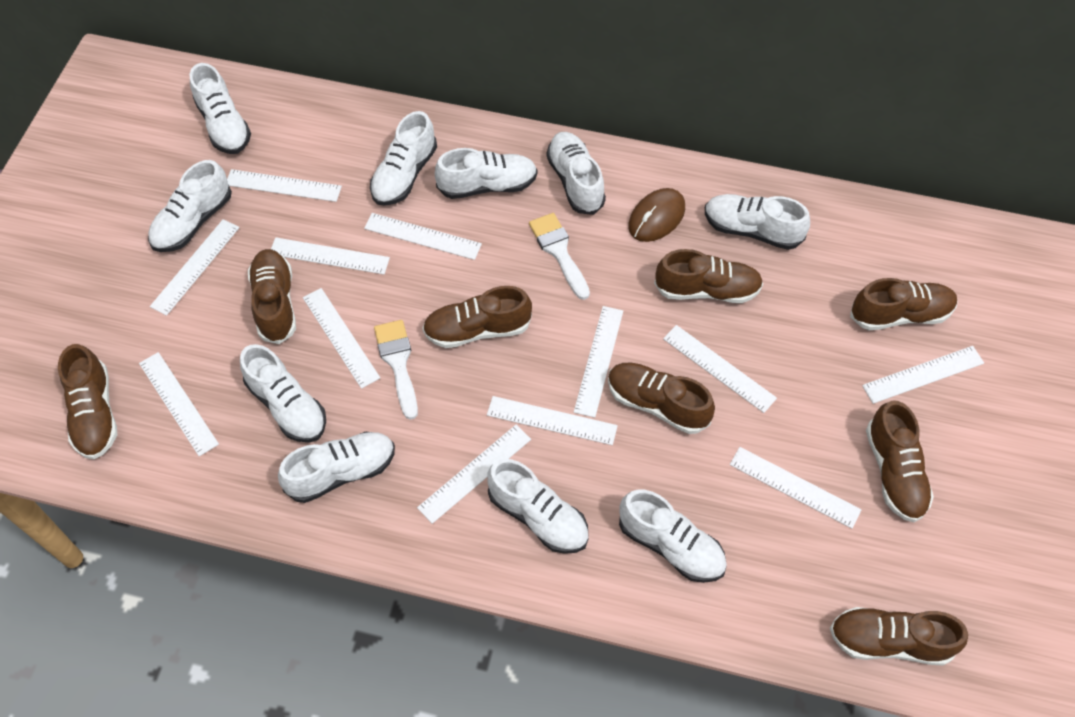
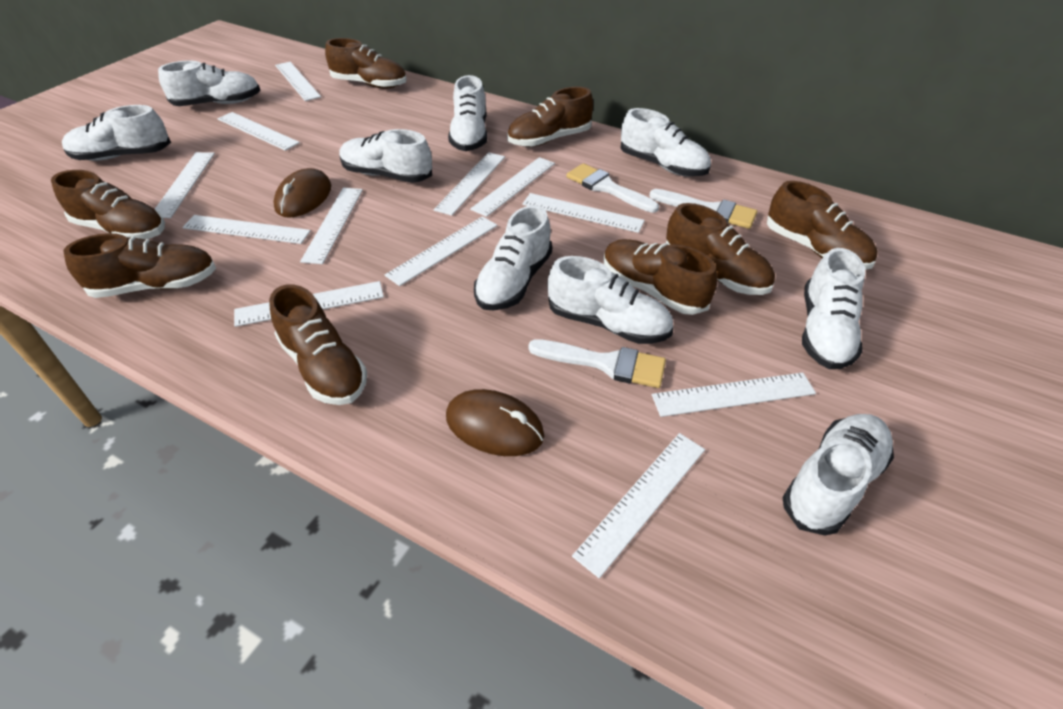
brown mouse: 1 -> 2
white brush: 2 -> 3
white shoe: 10 -> 9

